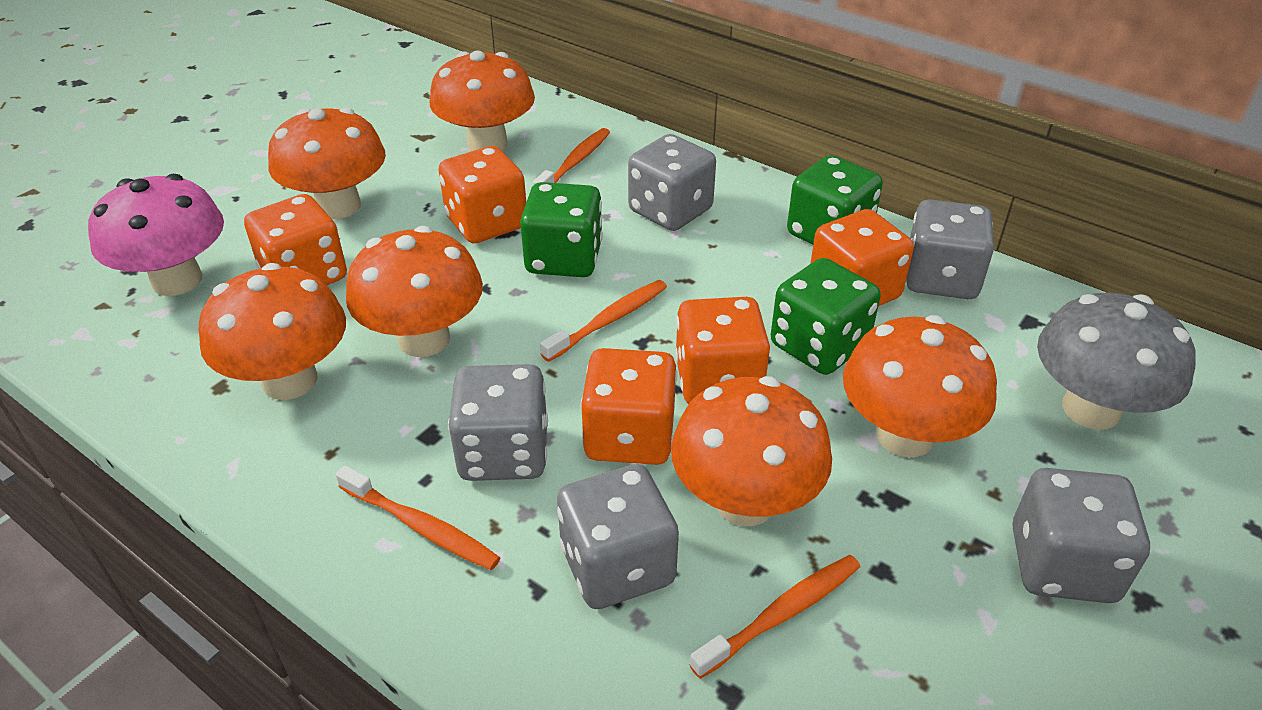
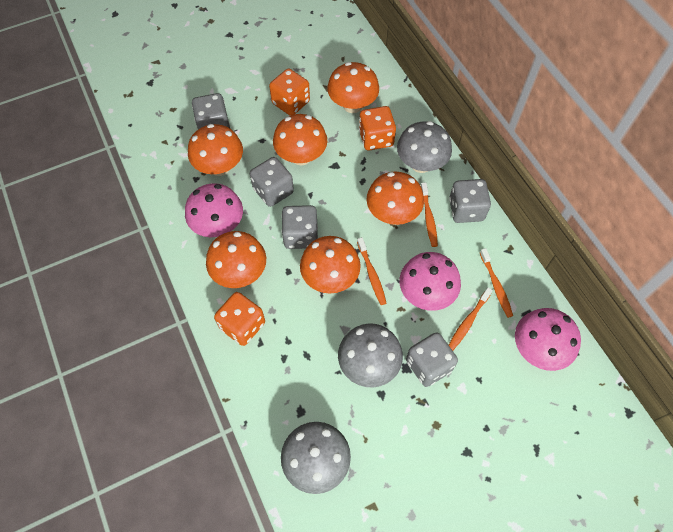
green dice: 3 -> 0
grey mushroom: 1 -> 3
orange dice: 5 -> 3
pink mushroom: 1 -> 3

